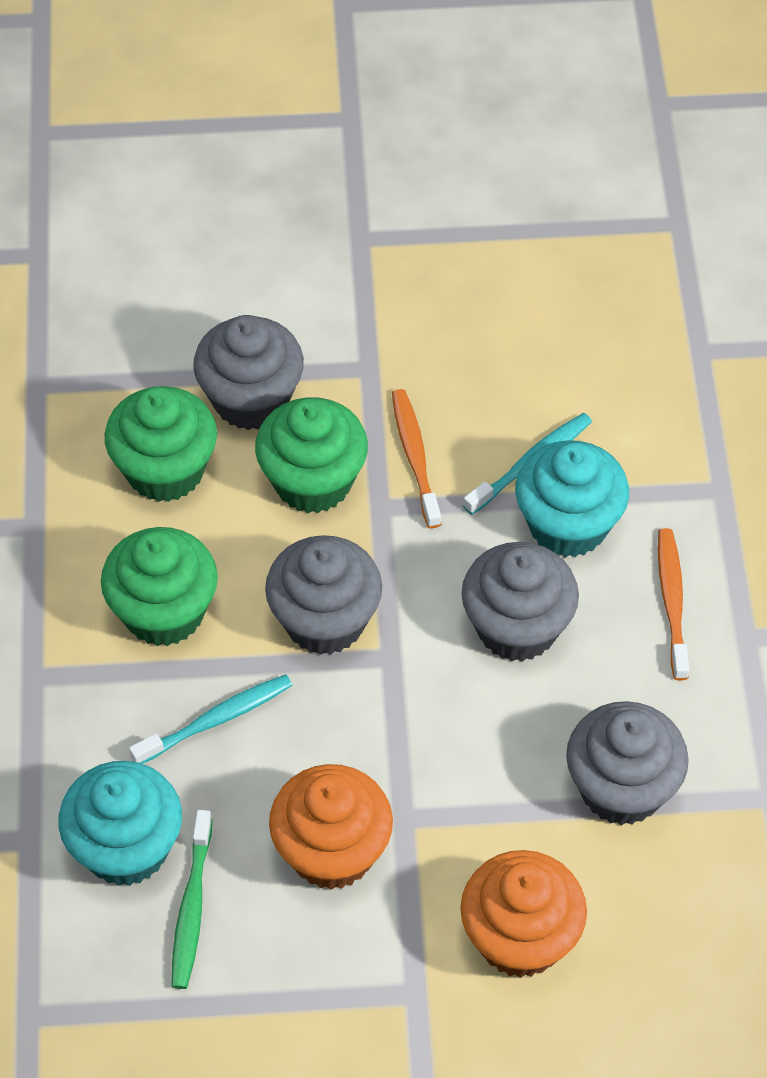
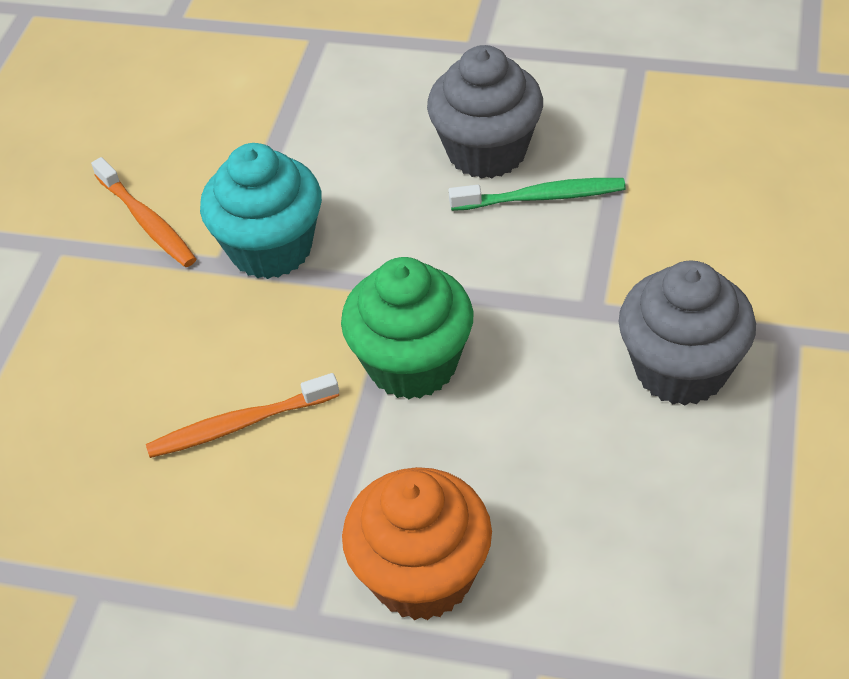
green cupcake: 3 -> 1
grey cupcake: 4 -> 2
orange cupcake: 2 -> 1
turquoise cupcake: 2 -> 1
turquoise toothbrush: 2 -> 0

